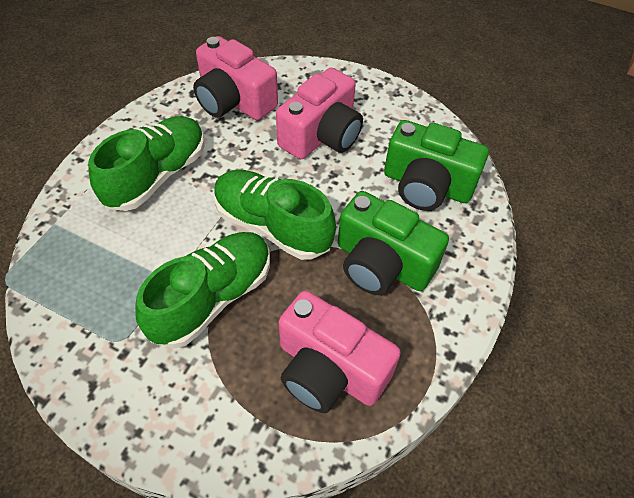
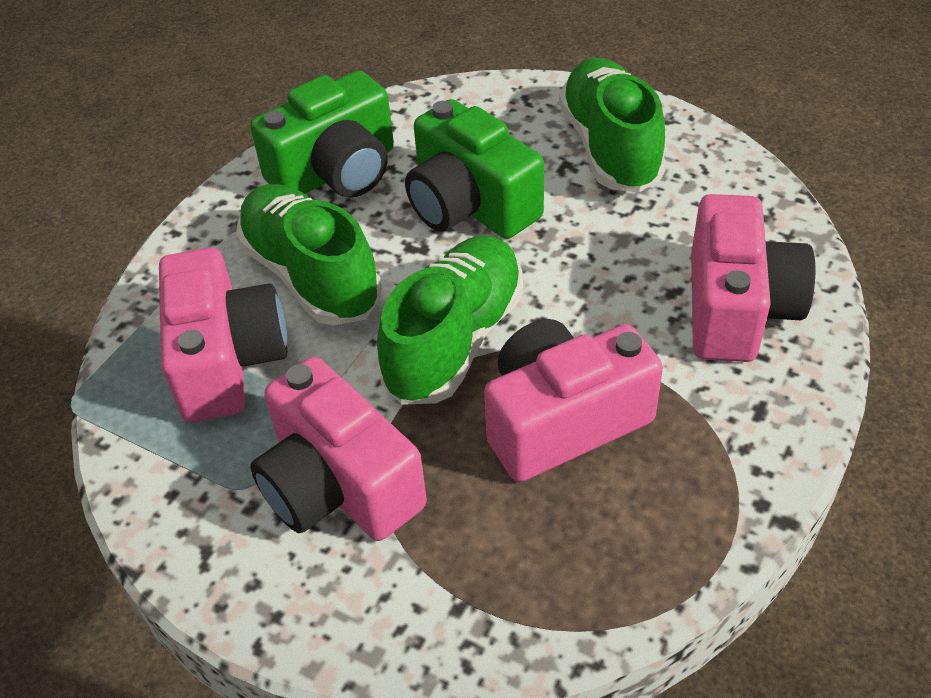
pink camera: 3 -> 4

